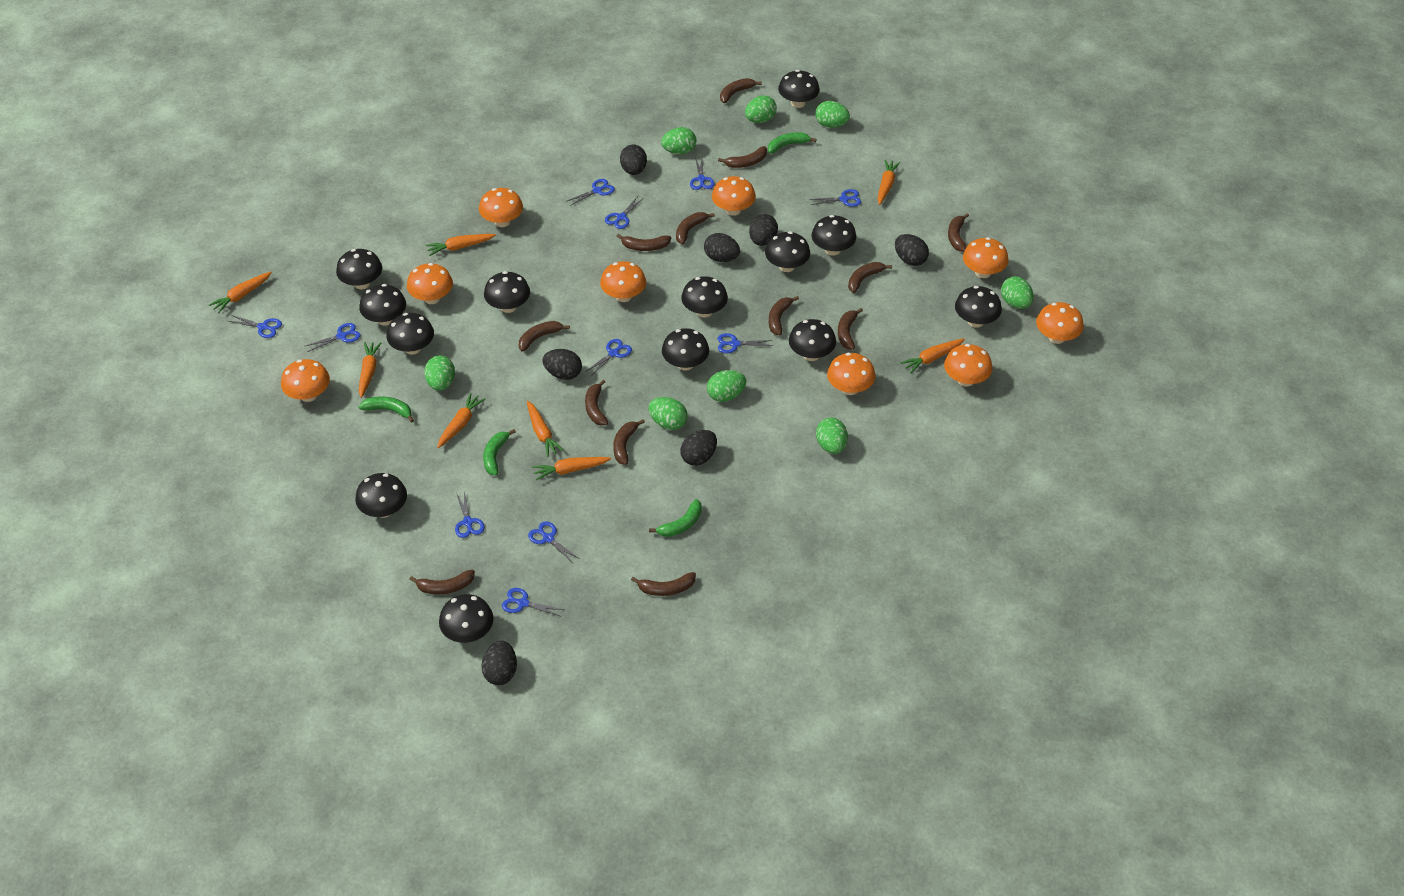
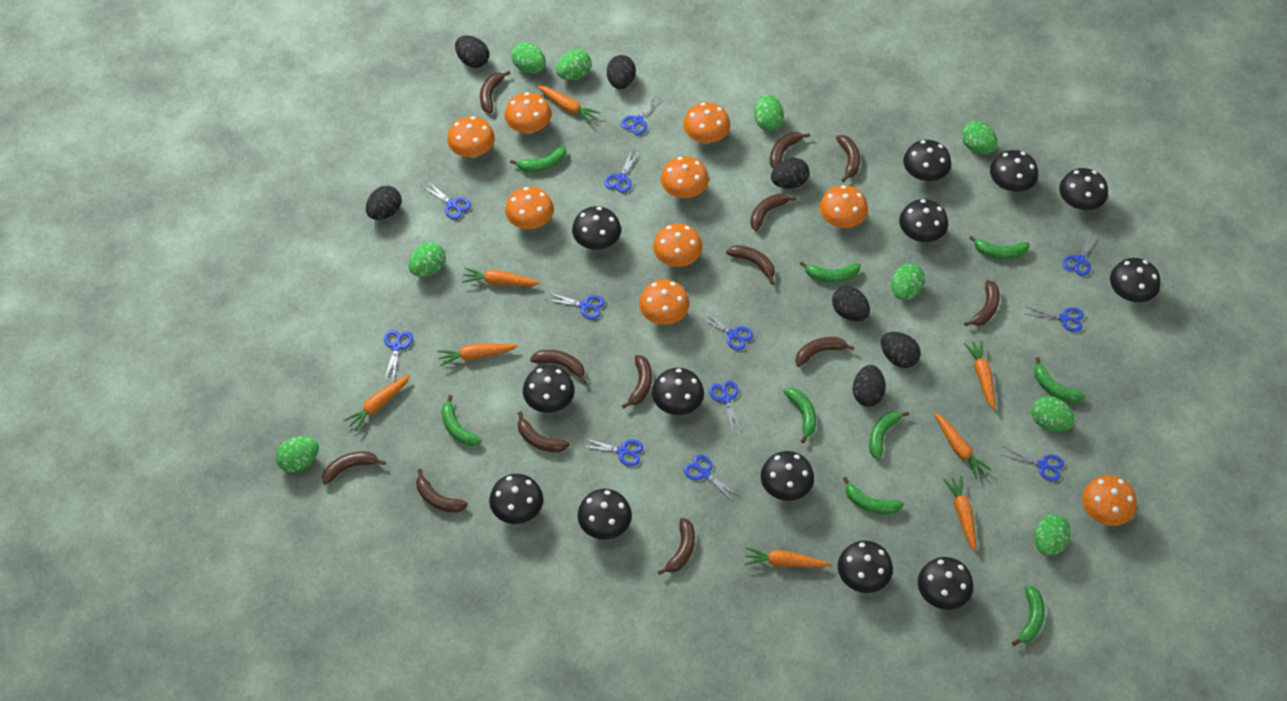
blue scissors: 11 -> 12
green banana: 4 -> 9
green egg: 8 -> 9

